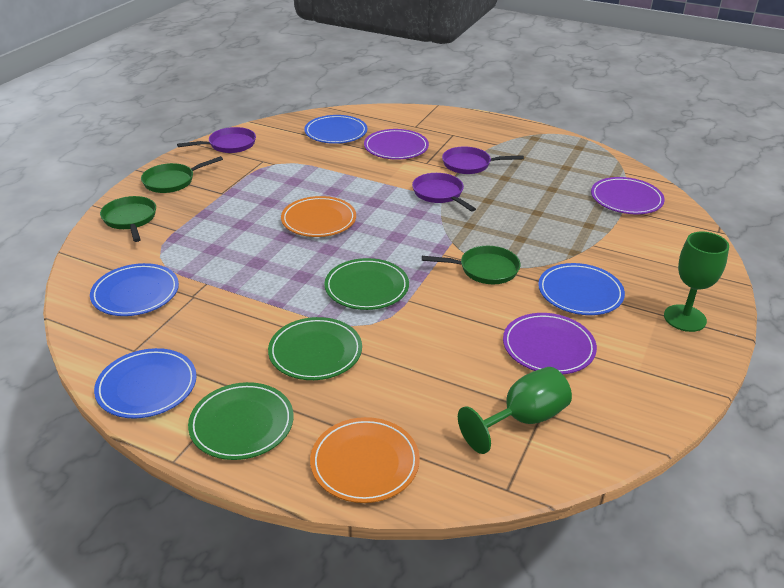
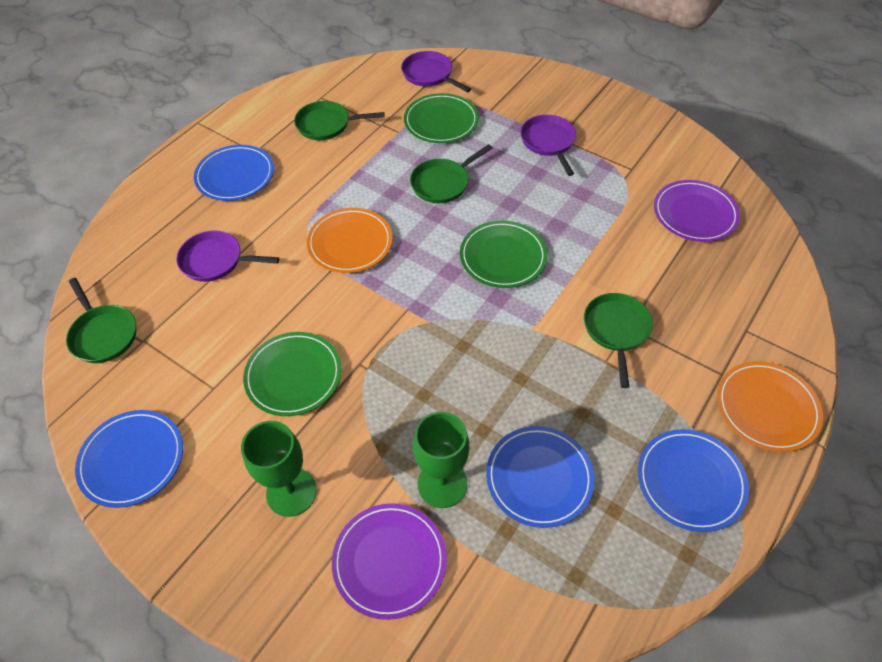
green pan: 3 -> 4
purple plate: 3 -> 2

